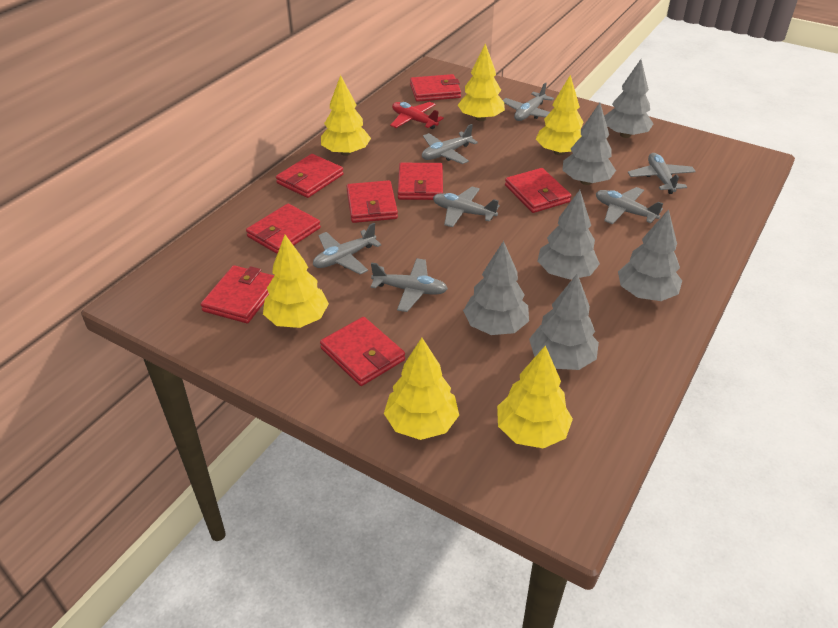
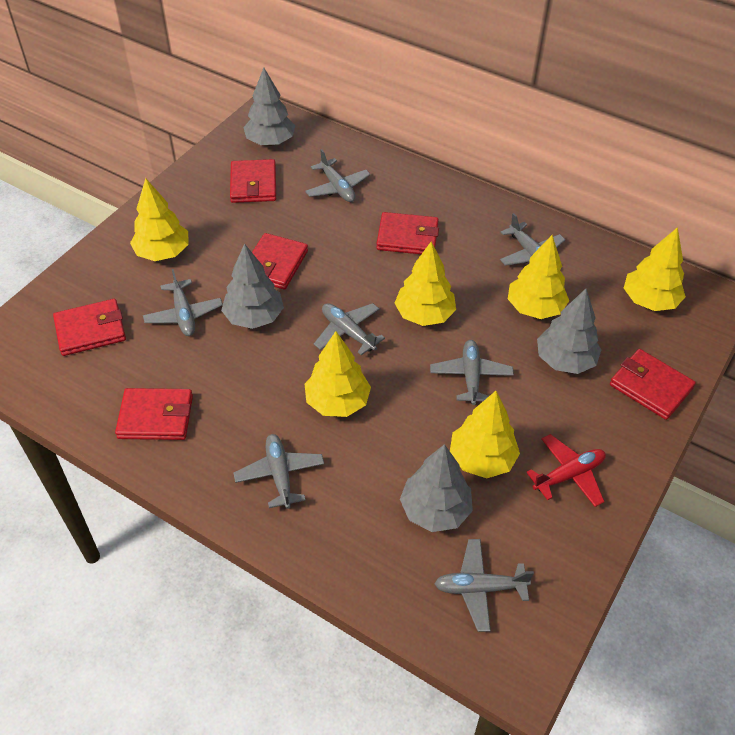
grey tree: 6 -> 4
red wallet: 8 -> 6

